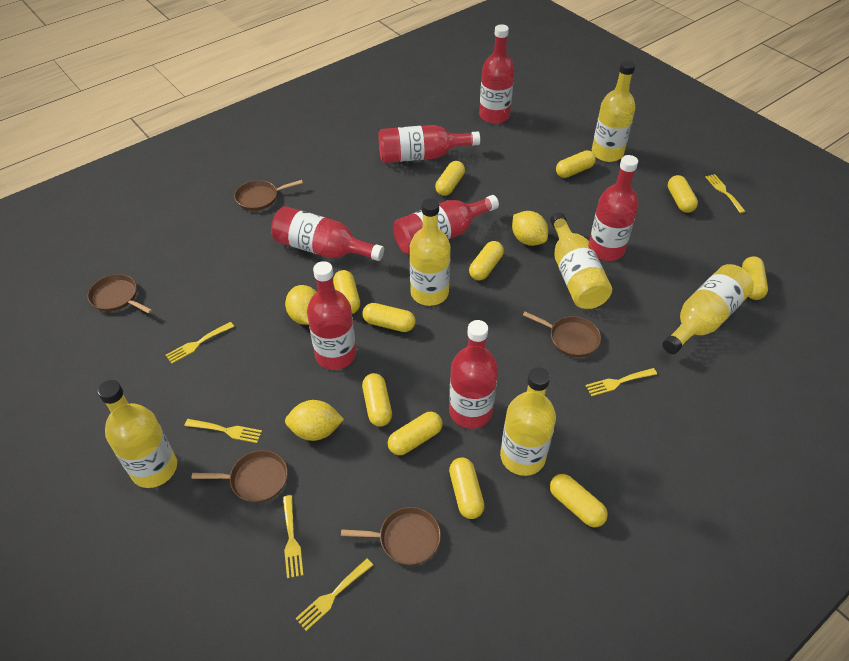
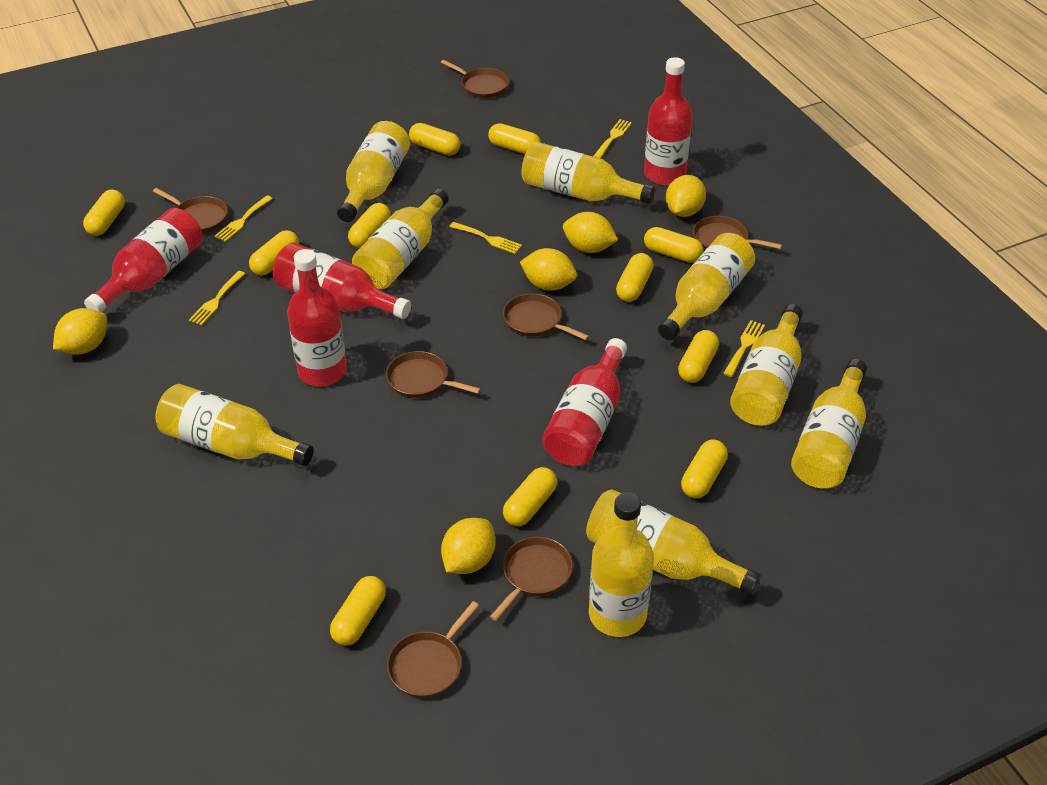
brown pan: 5 -> 7
red bottle: 7 -> 5
yellow bottle: 6 -> 9
yellow fork: 6 -> 5
yellow lemon: 3 -> 5

